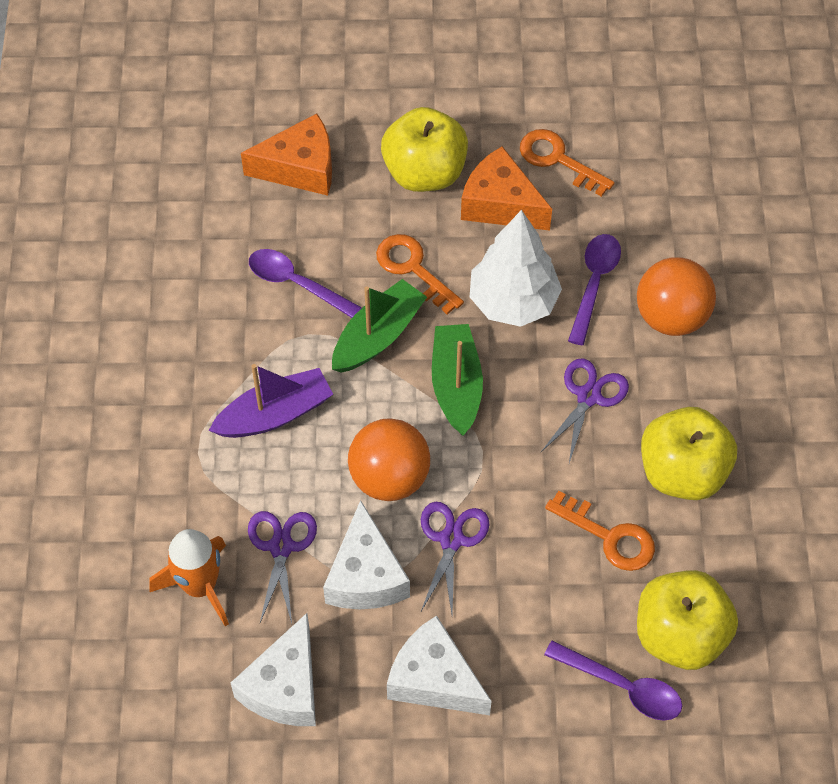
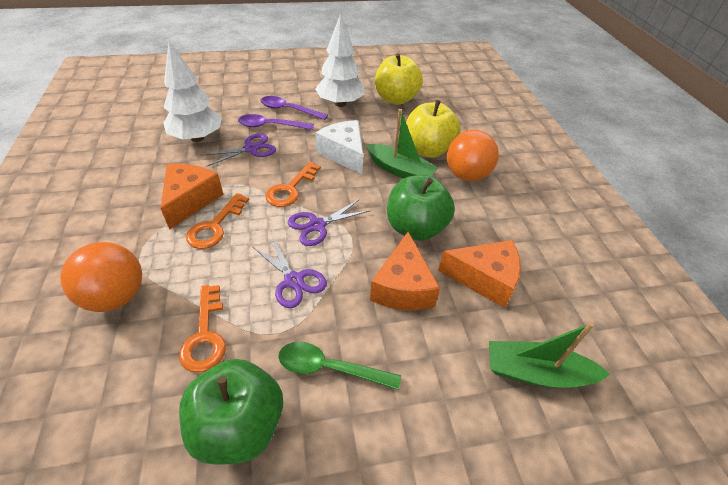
green apple: 0 -> 2
green spoon: 0 -> 1
orange cheese: 2 -> 3
orange rocket: 1 -> 0
purple boat: 1 -> 0
purple spoon: 3 -> 2
white cheese: 3 -> 1
white tree: 1 -> 2
yellow apple: 3 -> 2

